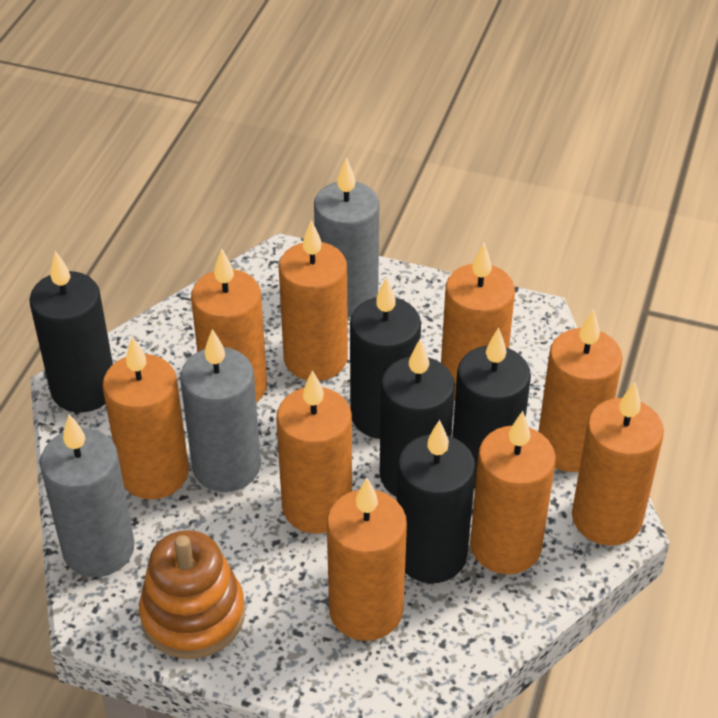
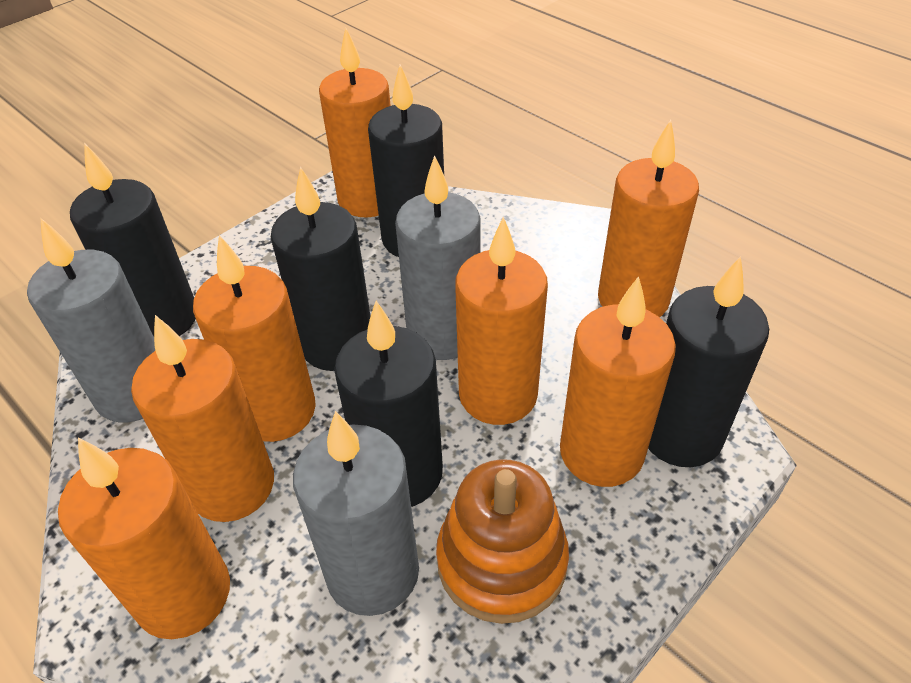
orange candle: 9 -> 7

